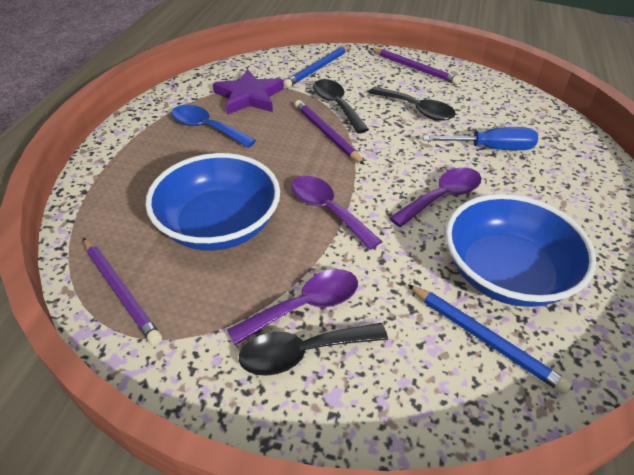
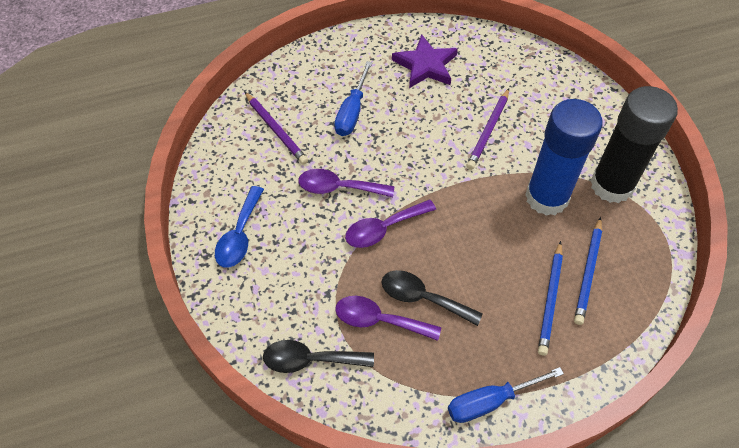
black glue stick: 0 -> 1
black spoon: 3 -> 2
blue bowl: 2 -> 0
blue glue stick: 0 -> 1
blue screwdriver: 1 -> 2
purple pencil: 3 -> 2

